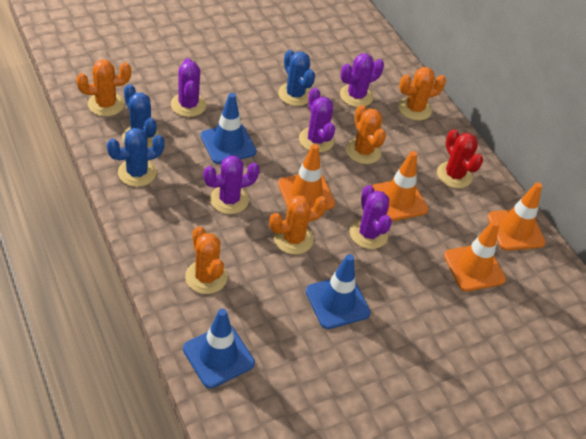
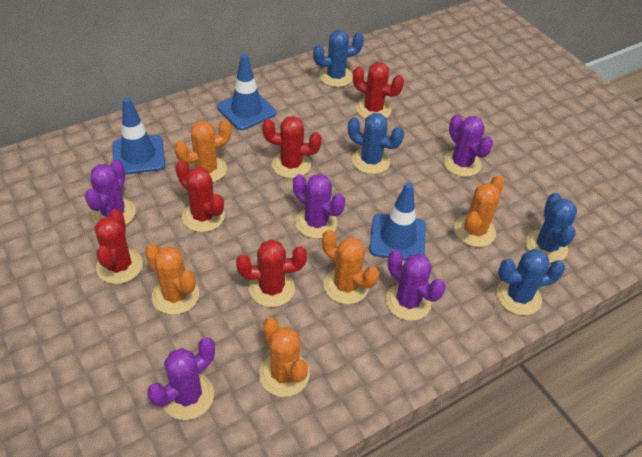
blue cactus: 3 -> 4
orange traffic cone: 4 -> 0
red cactus: 1 -> 5

